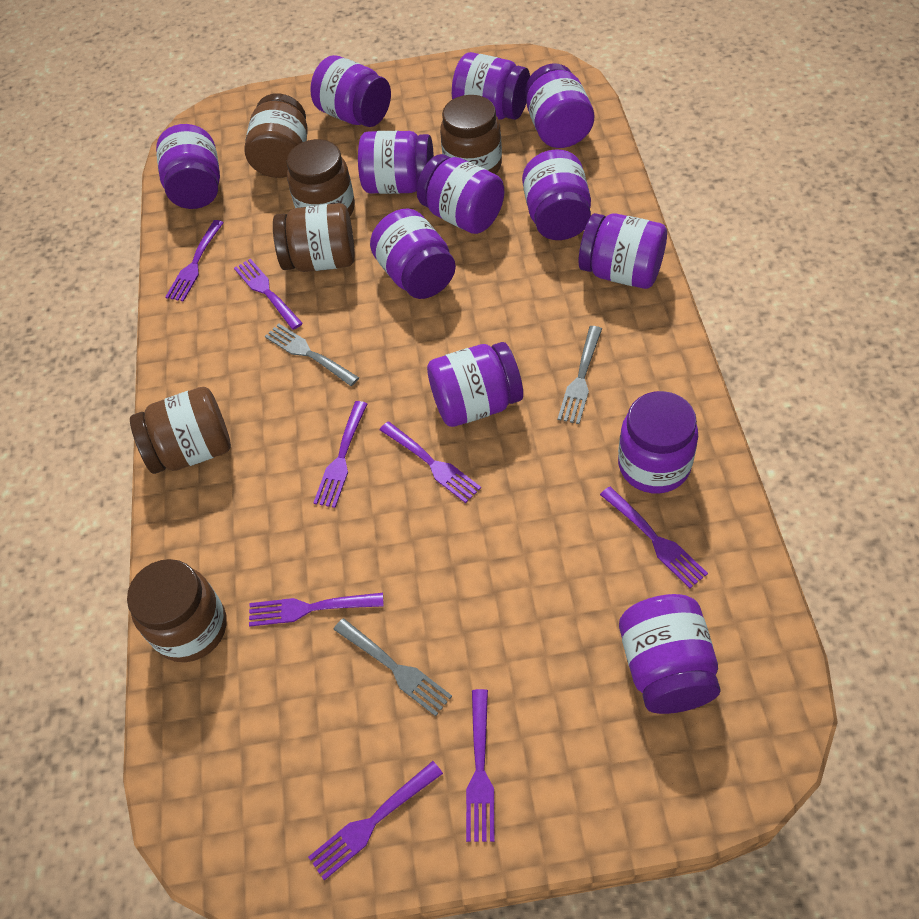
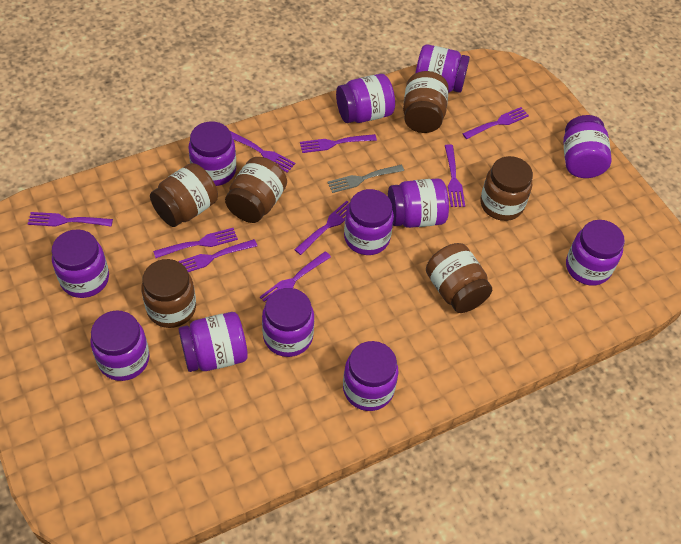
grey fork: 3 -> 1
purple fork: 8 -> 9

